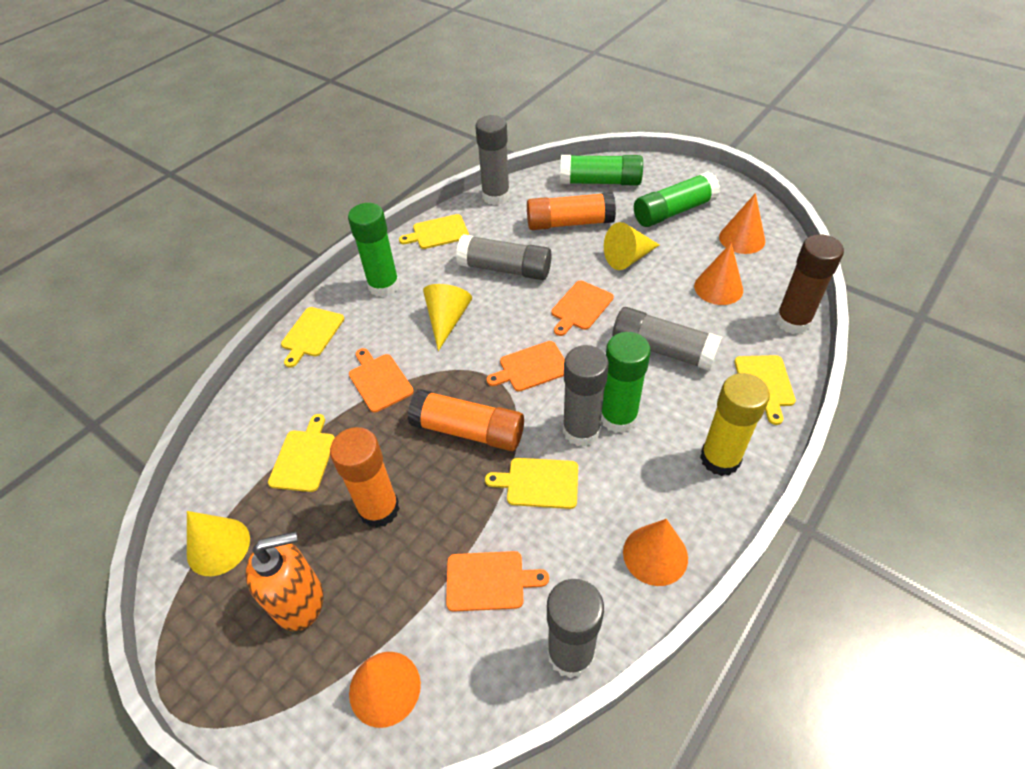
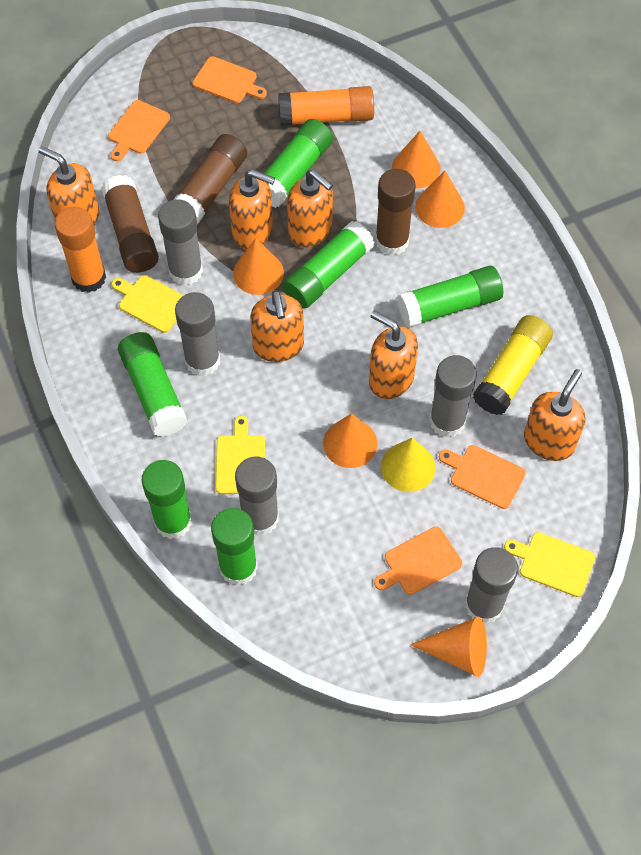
brown glue stick: 1 -> 3
green glue stick: 4 -> 6
orange cone: 4 -> 5
orange glue stick: 3 -> 2
orange soap dispenser: 1 -> 6
yellow cone: 3 -> 1
yellow cutting board: 5 -> 3

